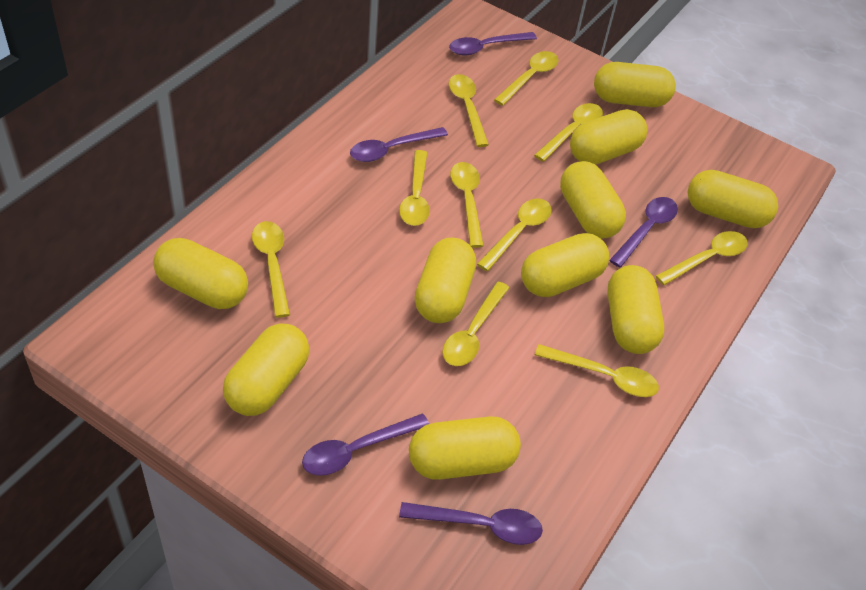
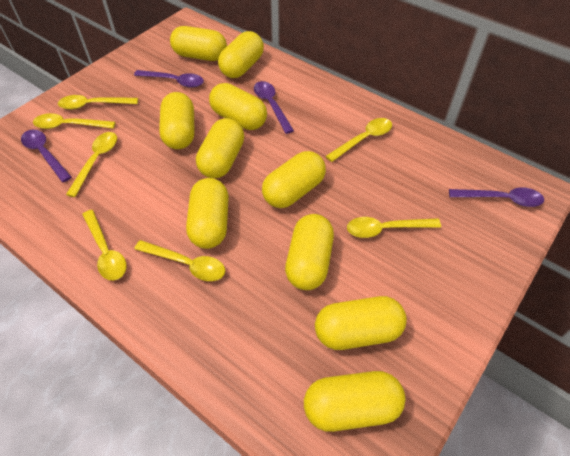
purple spoon: 5 -> 4
yellow spoon: 10 -> 7

